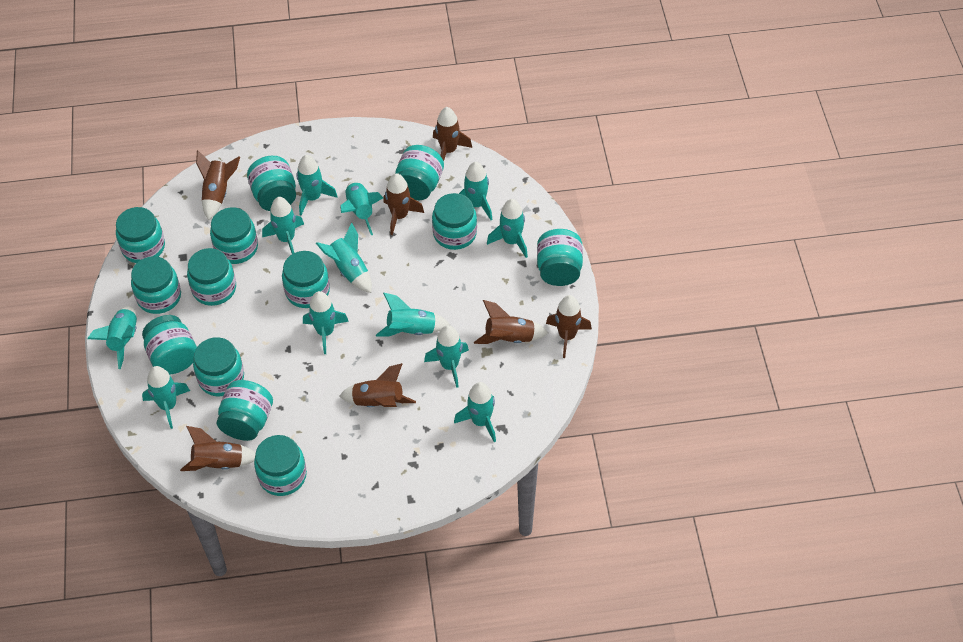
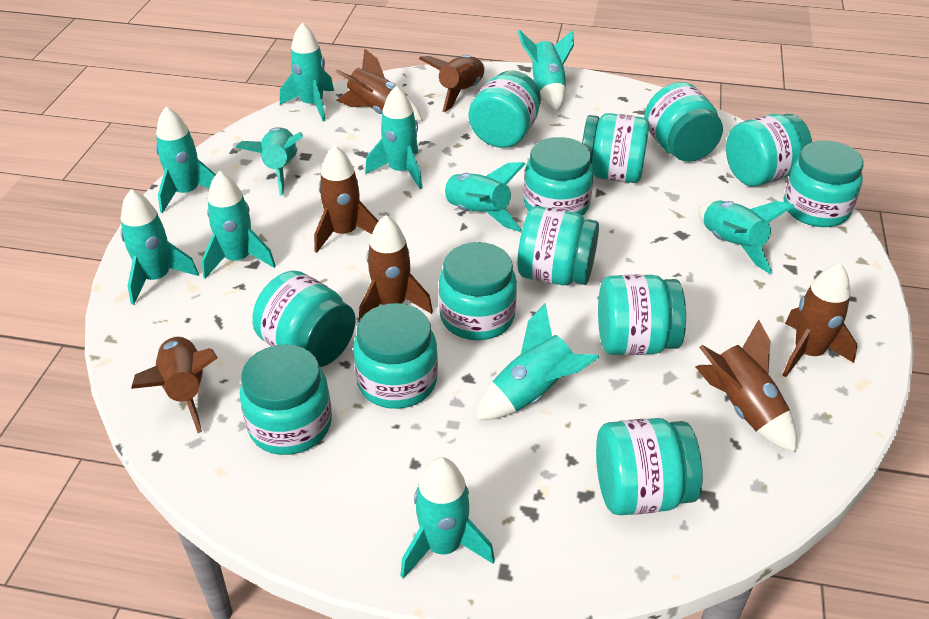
turquoise rocket: 12 -> 11

